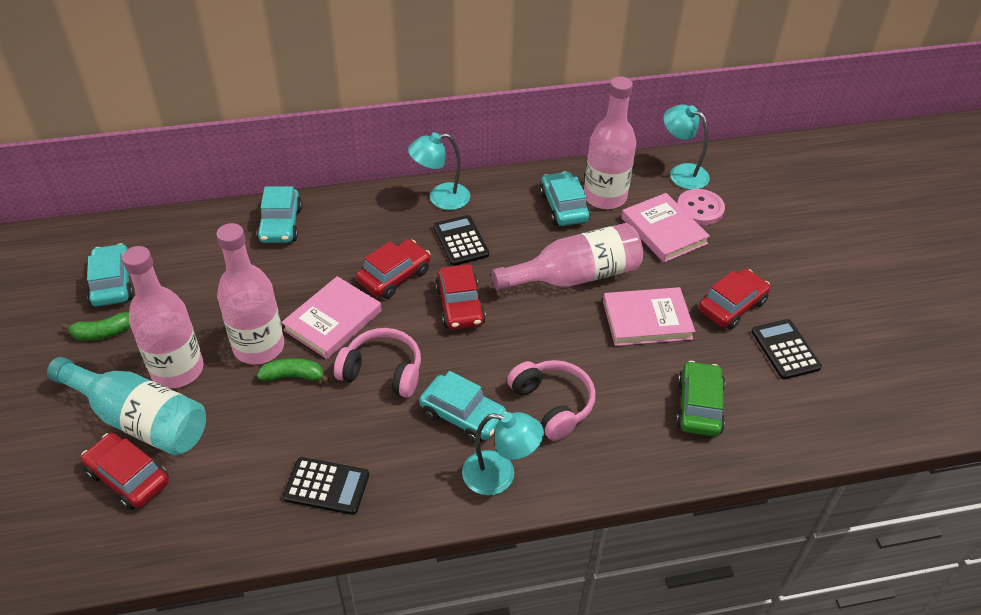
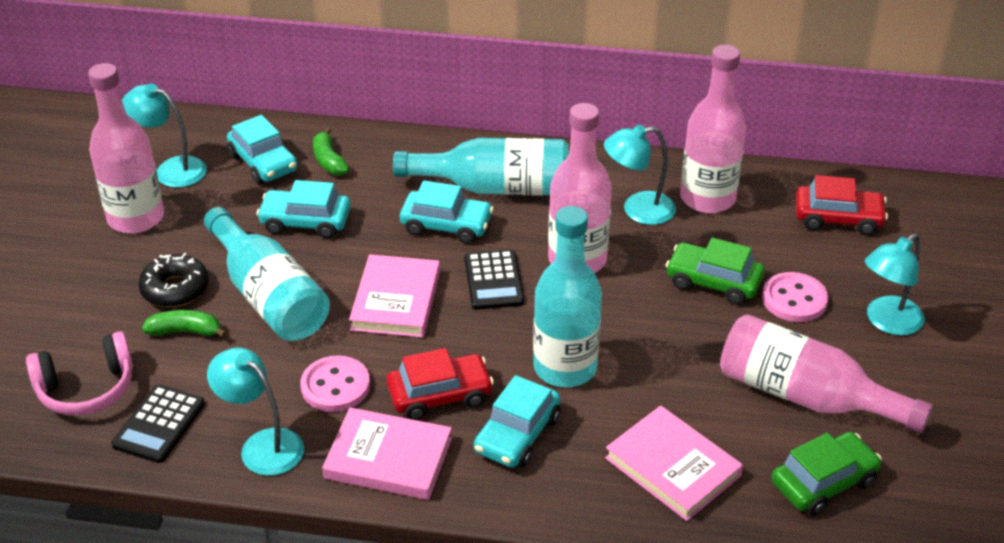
black calculator: 3 -> 2
black donut: 0 -> 1
green car: 1 -> 2
pink button: 1 -> 2
pink headphones: 2 -> 1
red car: 4 -> 2
turquoise bottle: 1 -> 3
turquoise lamp: 3 -> 4

